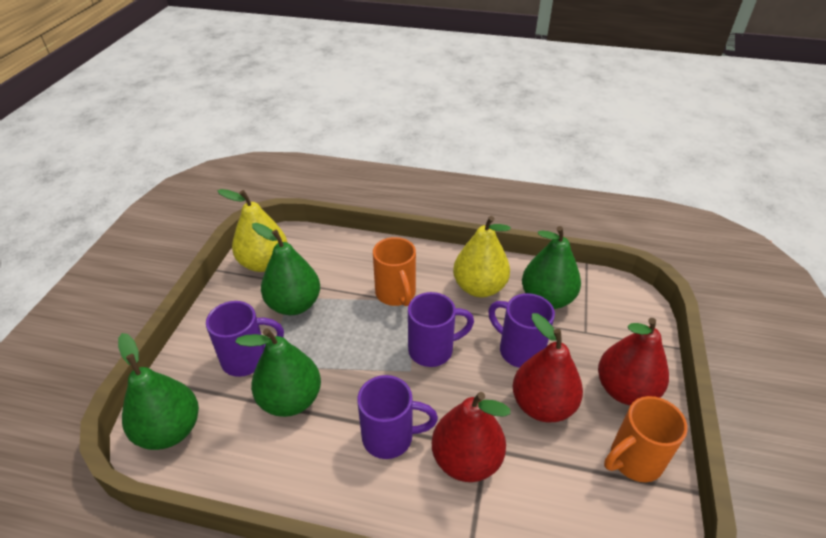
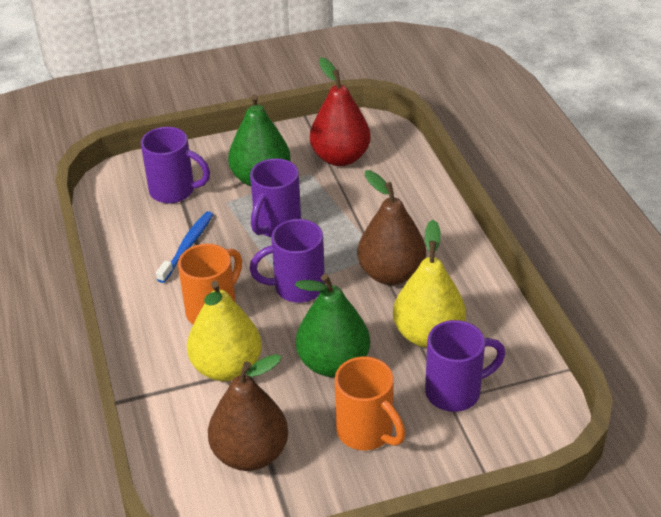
blue toothbrush: 0 -> 1
brown pear: 0 -> 2
green pear: 4 -> 2
red pear: 3 -> 1

